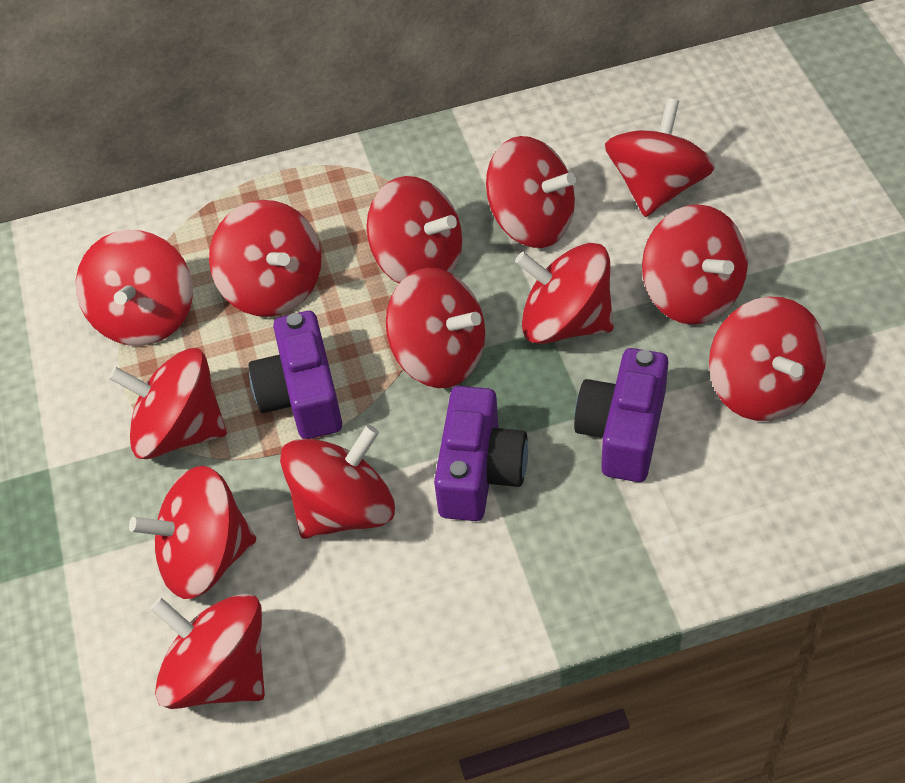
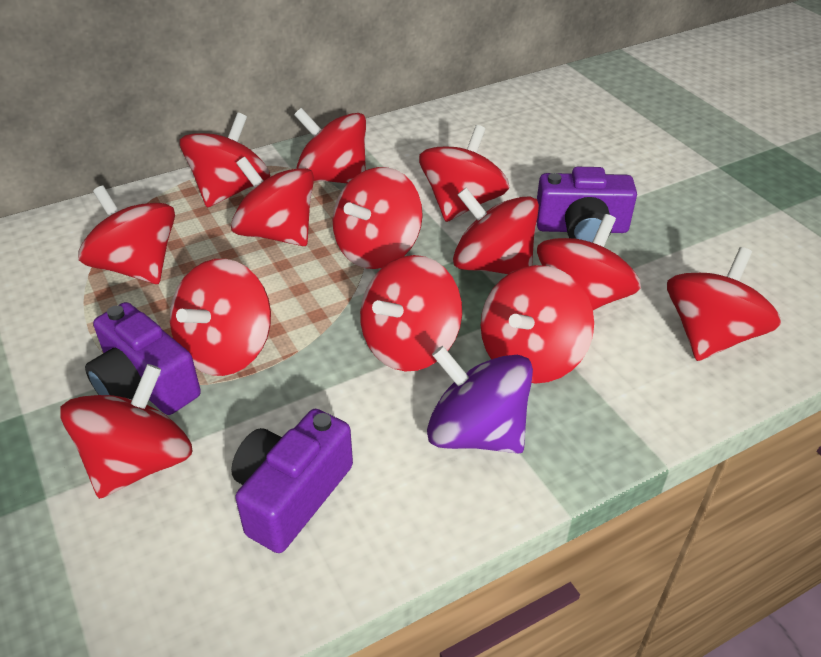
purple spinning top: 0 -> 1

